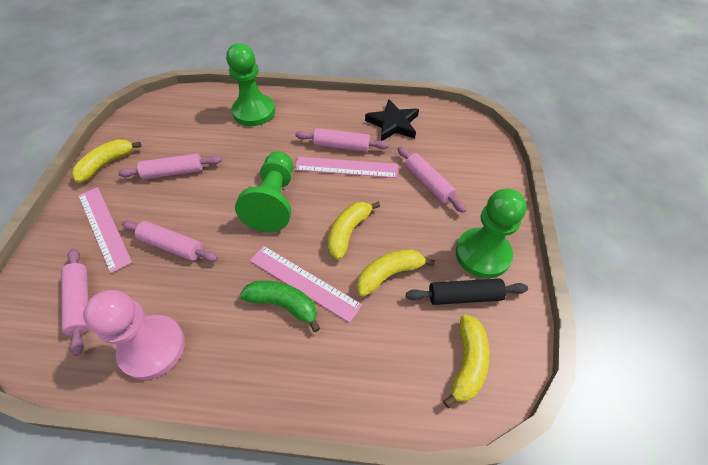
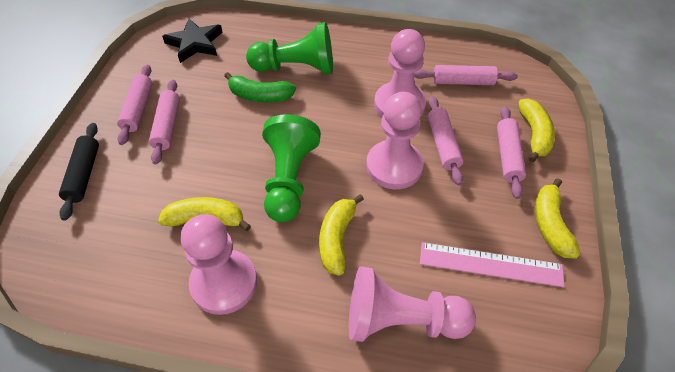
green pawn: 3 -> 2
pink pawn: 1 -> 4
pink ruler: 3 -> 1

